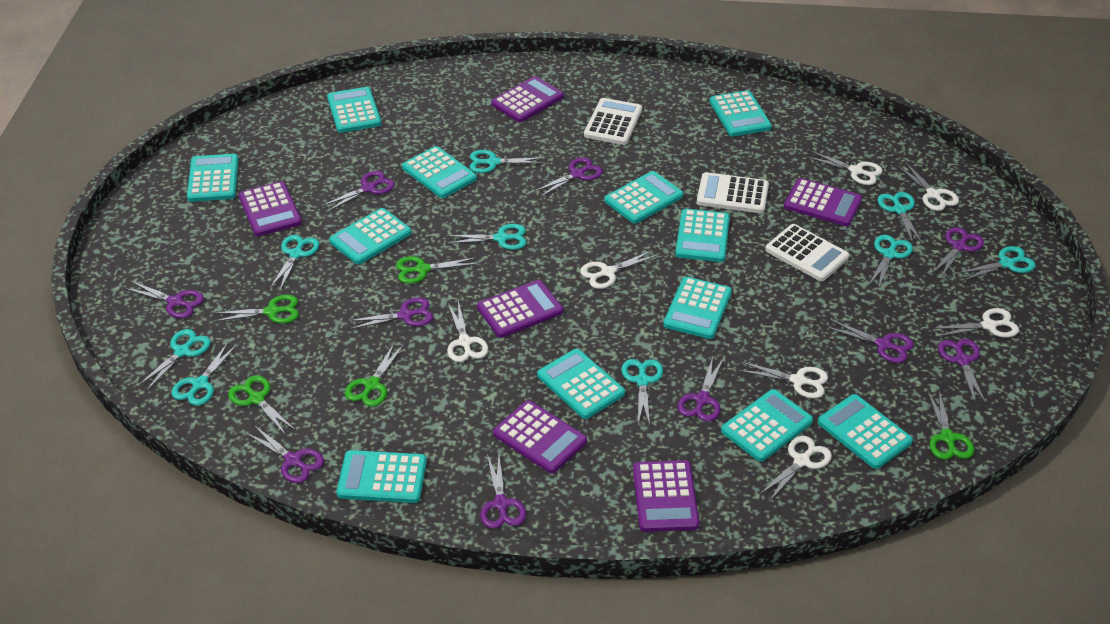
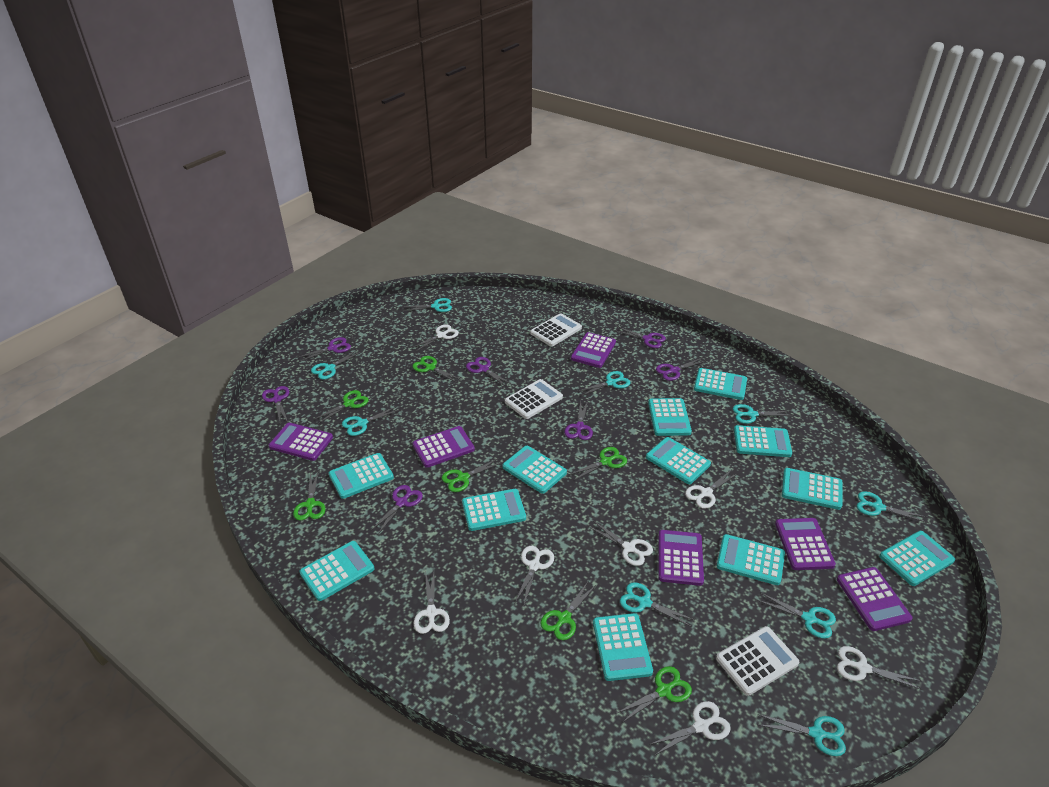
green scissors: 5 -> 7
purple scissors: 10 -> 7

